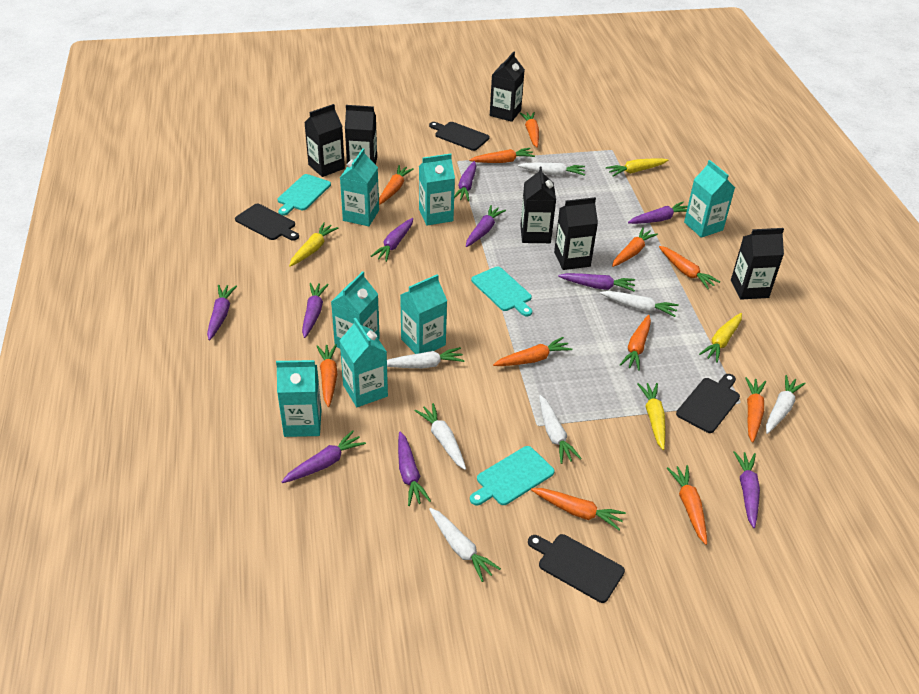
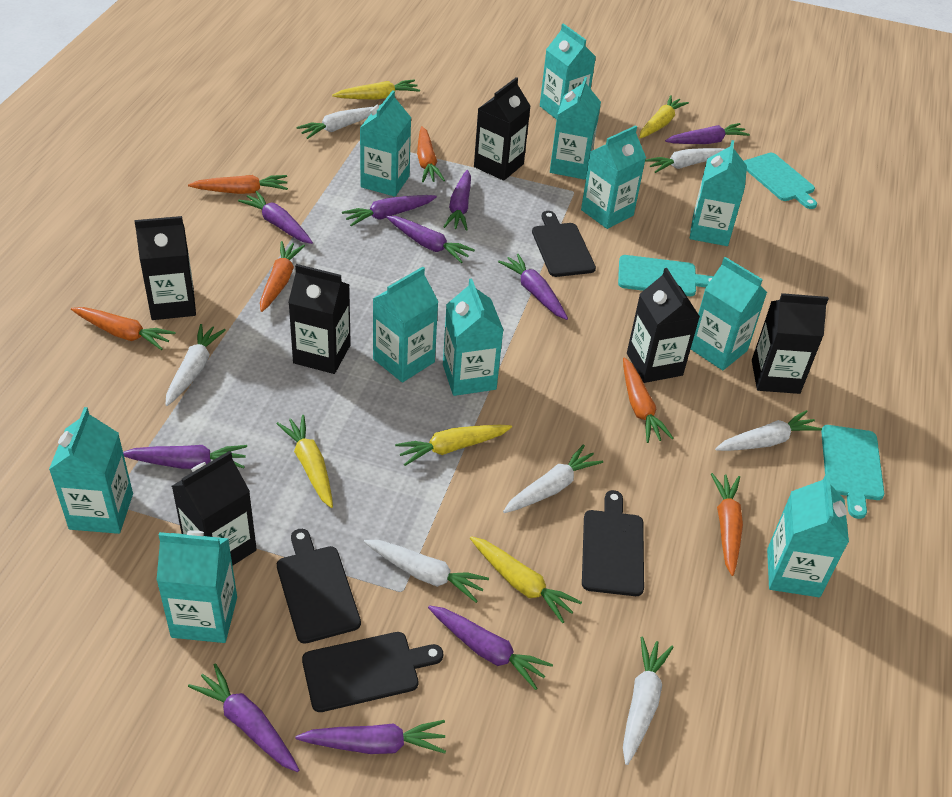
orange carrot: 11 -> 6
turquoise carton: 7 -> 11
yellow carrot: 4 -> 5

